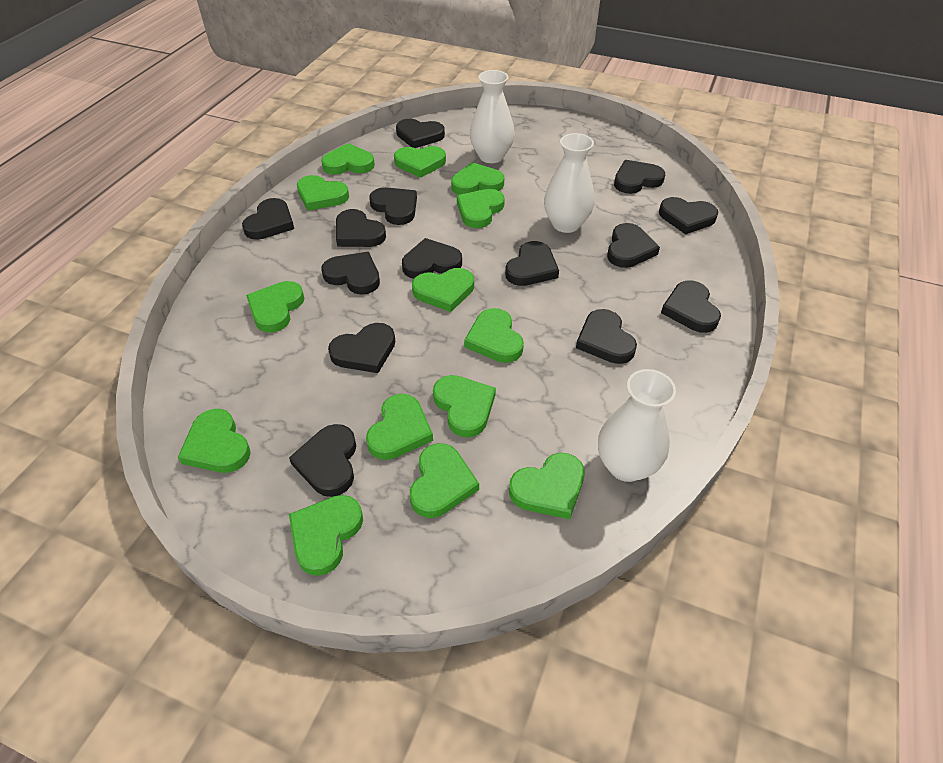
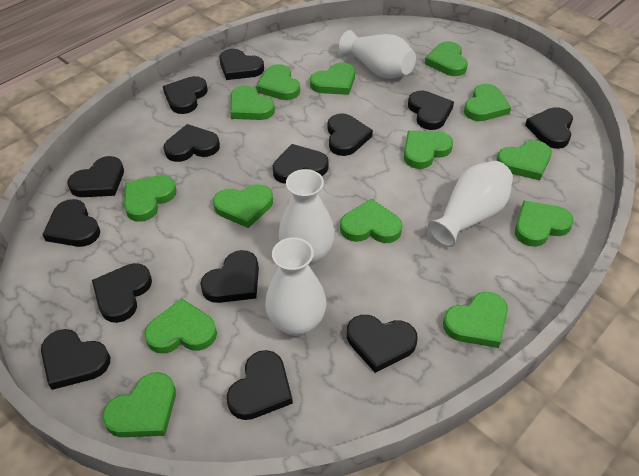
white vase: 3 -> 4

